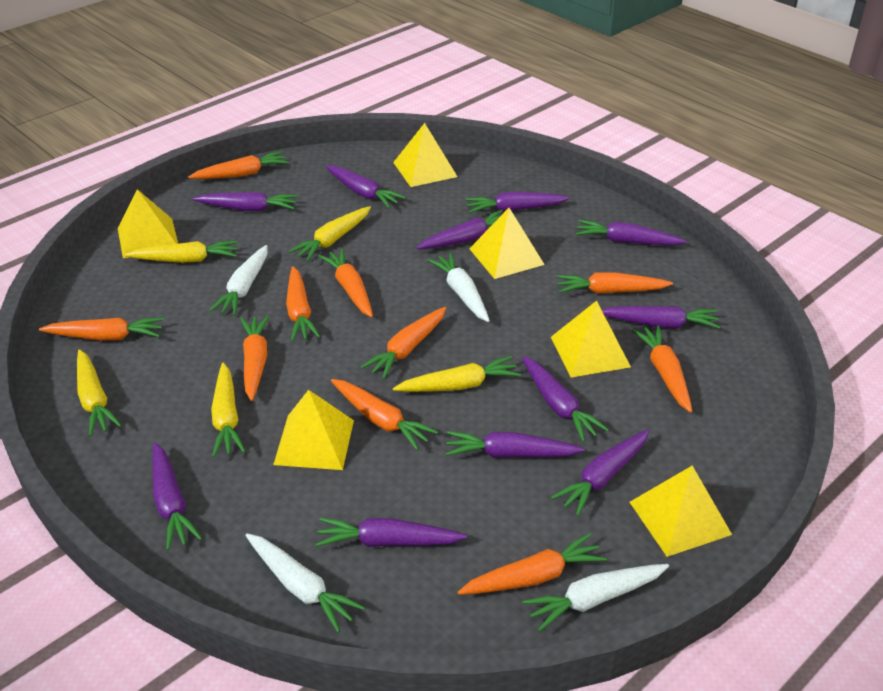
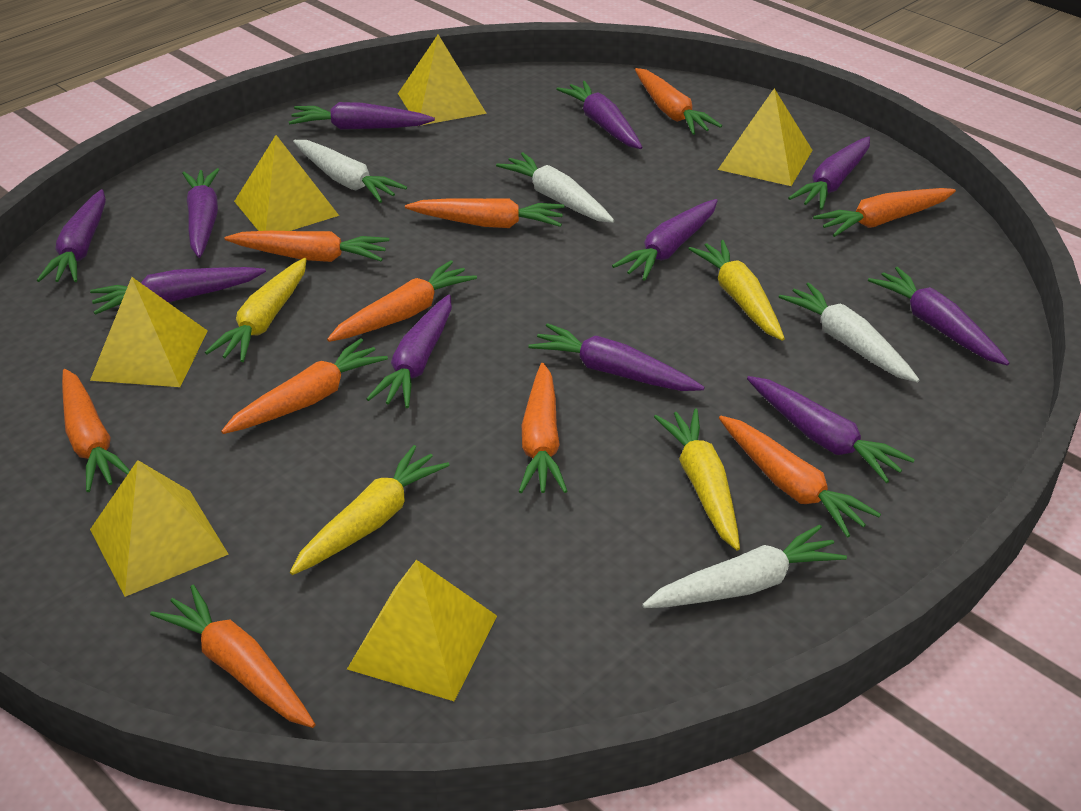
yellow carrot: 5 -> 4

